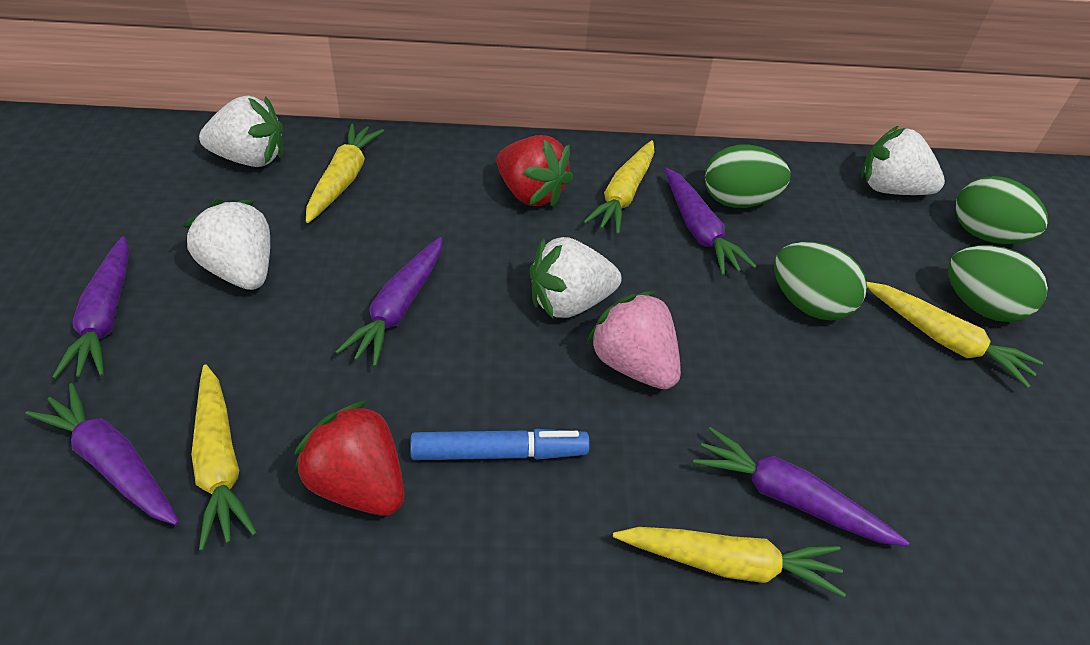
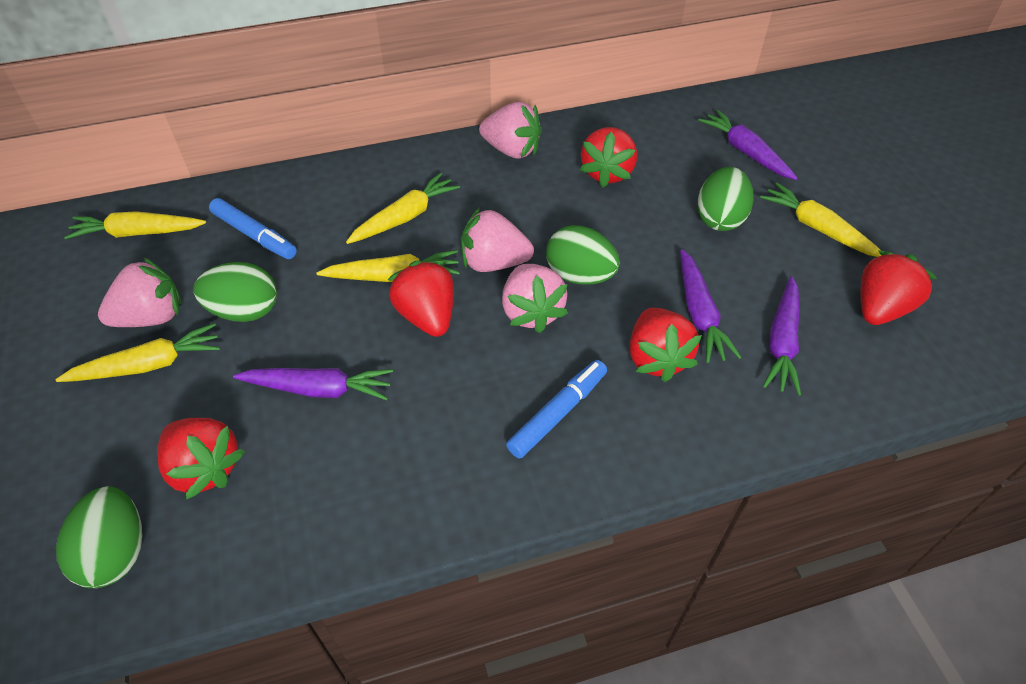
blue marker: 1 -> 2
pink strawberry: 1 -> 4
purple carrot: 5 -> 4
red strawberry: 2 -> 5
white strawberry: 4 -> 0

